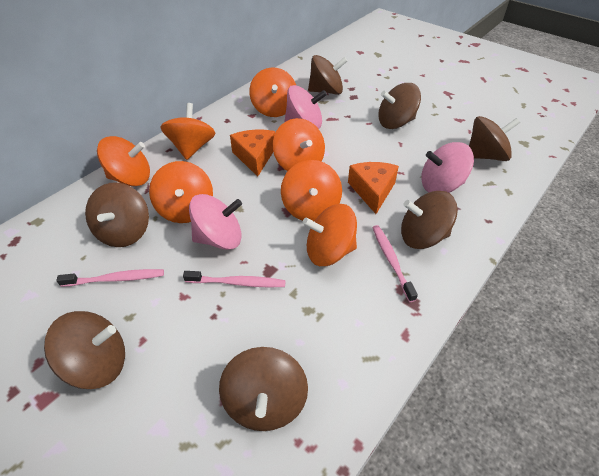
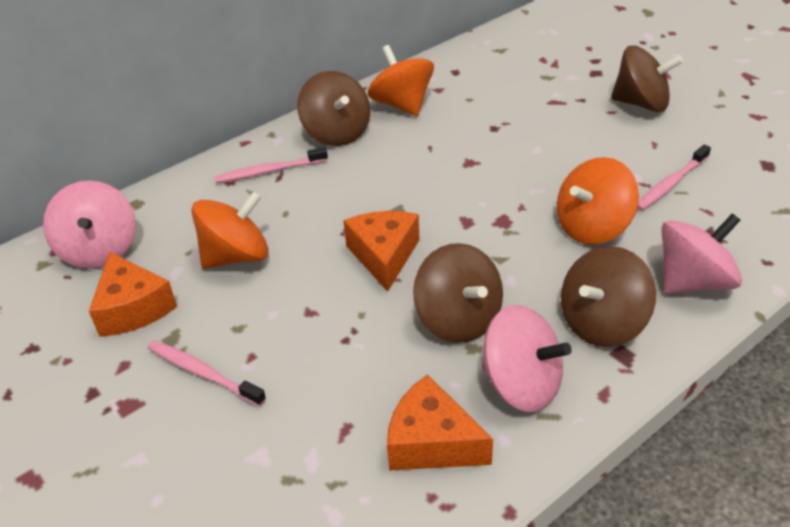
brown spinning top: 7 -> 4
orange cheese: 2 -> 3
orange spinning top: 7 -> 3

